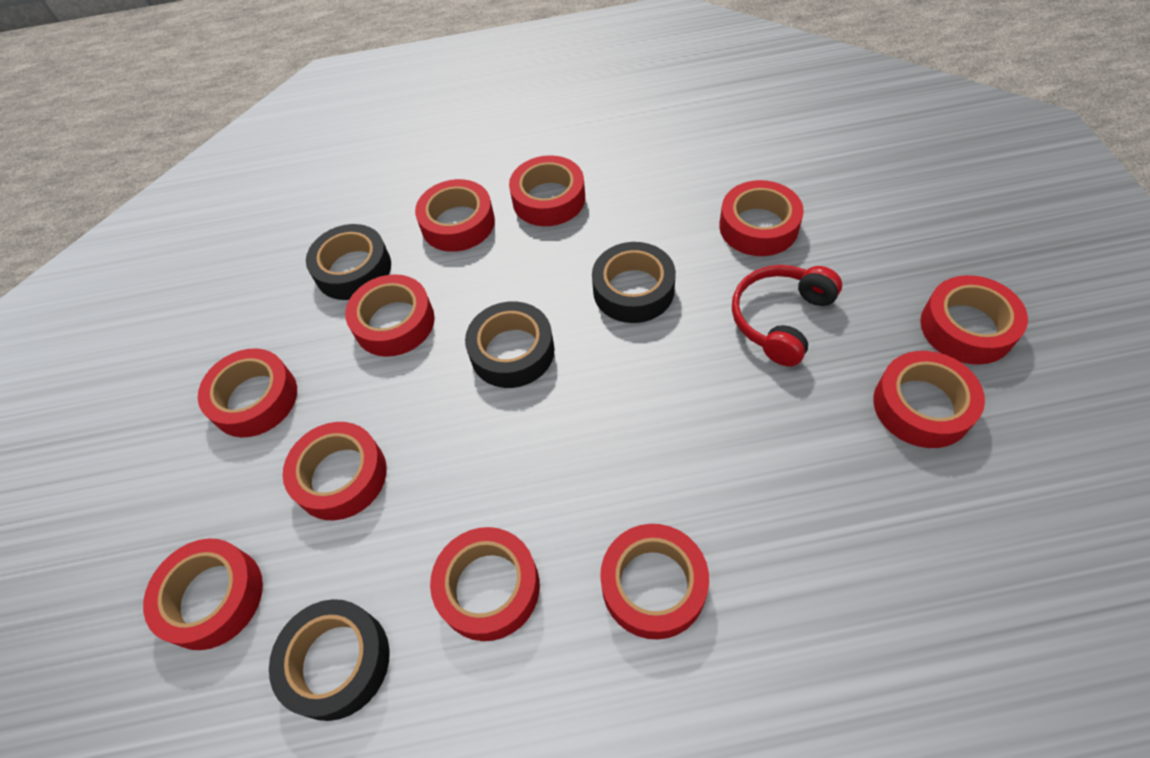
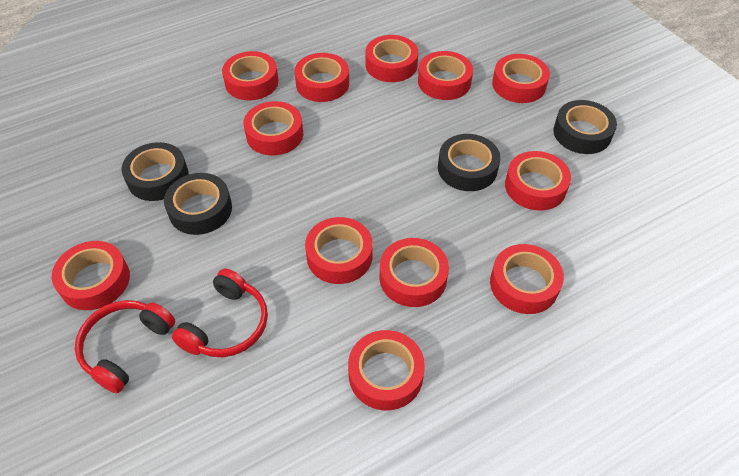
red headphones: 1 -> 2
red tape: 11 -> 12

